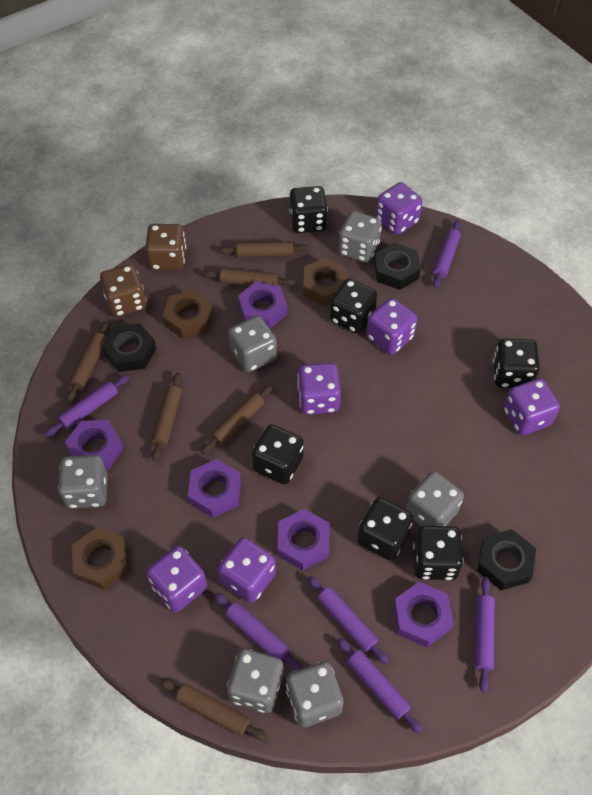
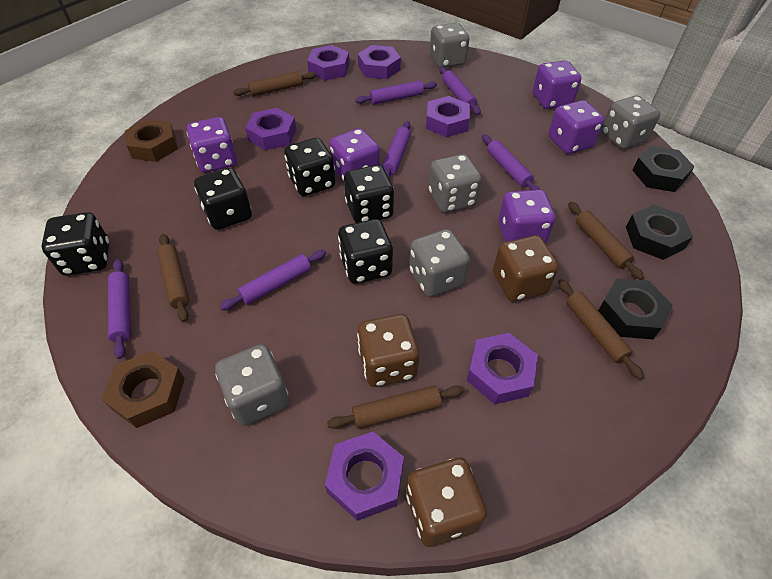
black dice: 6 -> 5
brown dice: 2 -> 3
brown nut: 3 -> 2
brown rolling pin: 6 -> 5
grey dice: 6 -> 5
purple dice: 6 -> 5
purple nut: 5 -> 6

